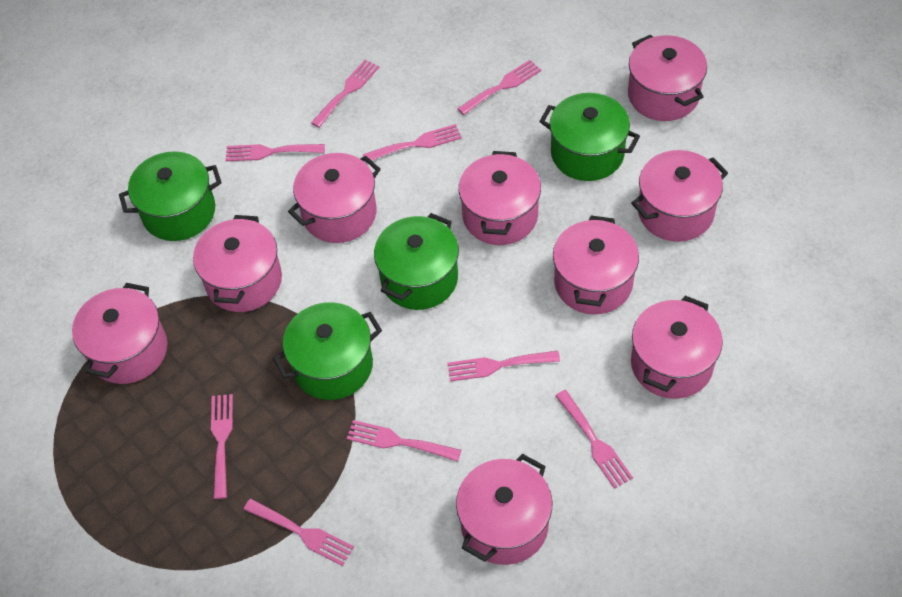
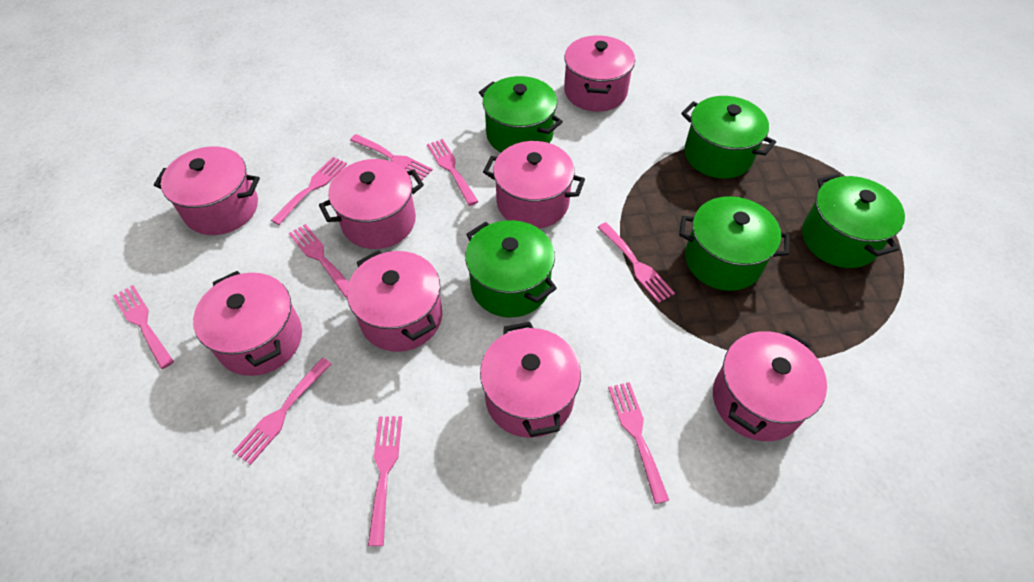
green pot: 4 -> 5
pink pot: 9 -> 8

